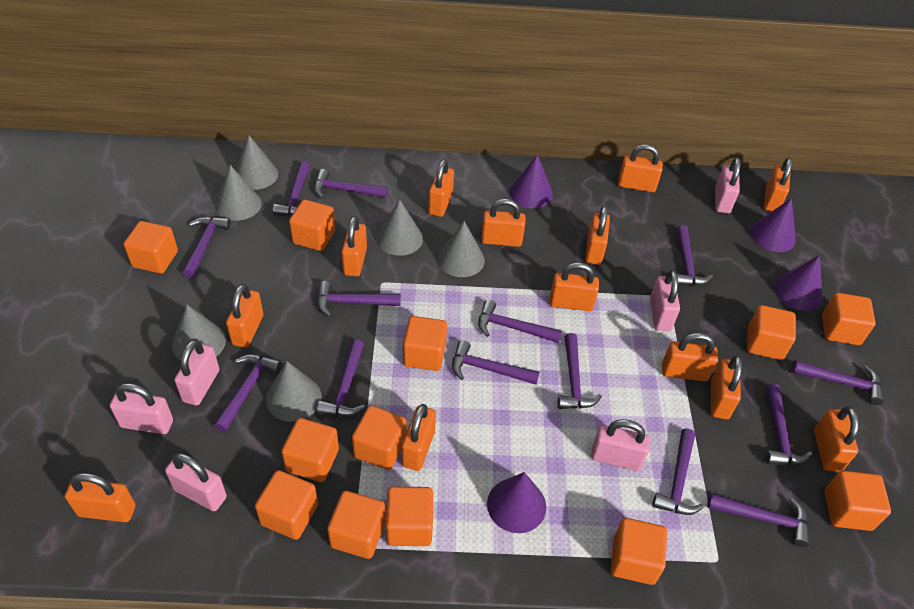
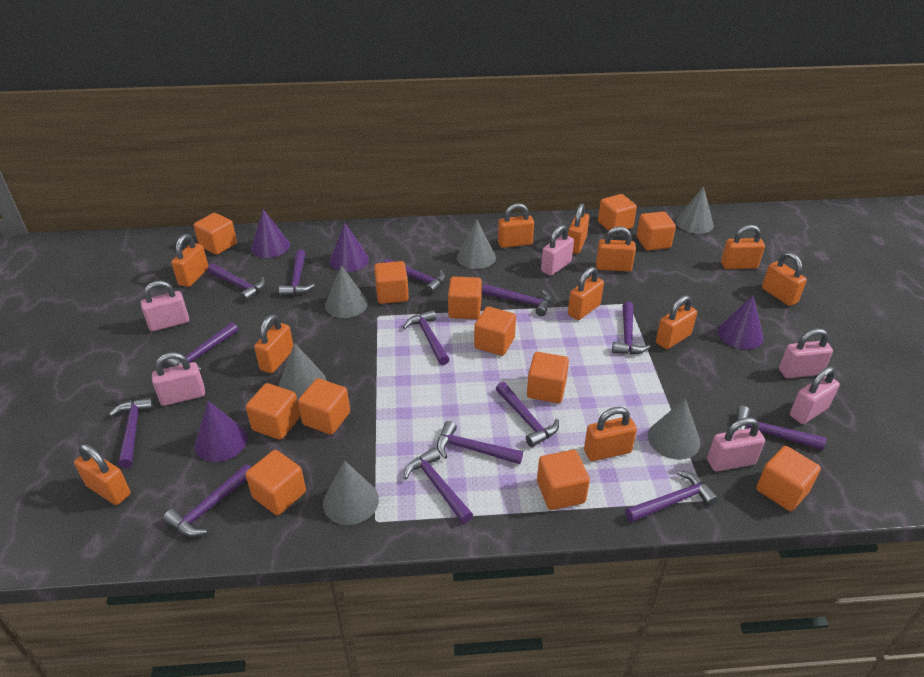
orange padlock: 13 -> 11

